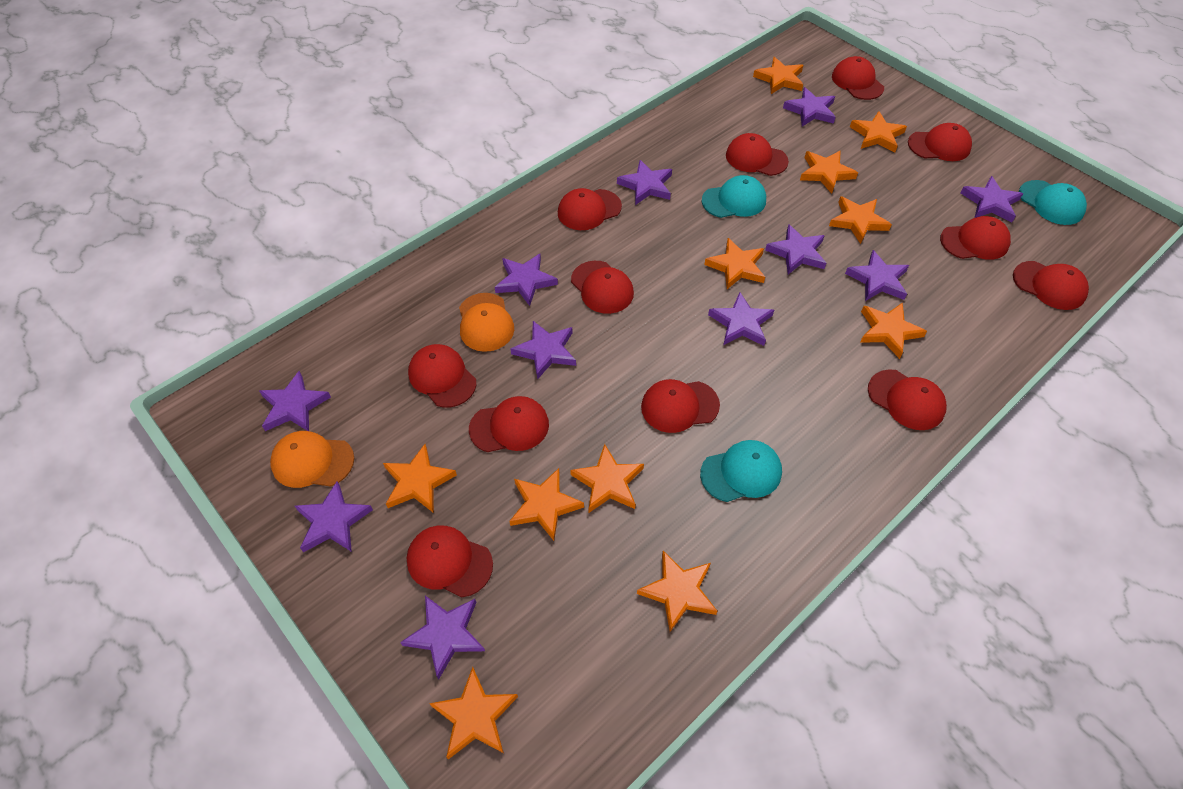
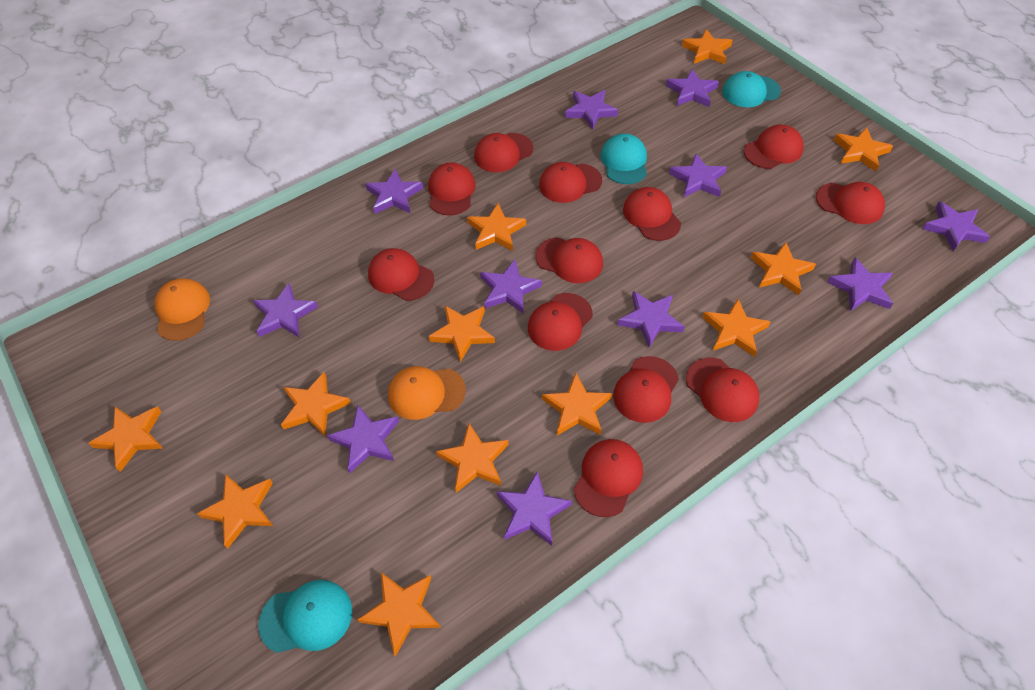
orange star: 11 -> 12

